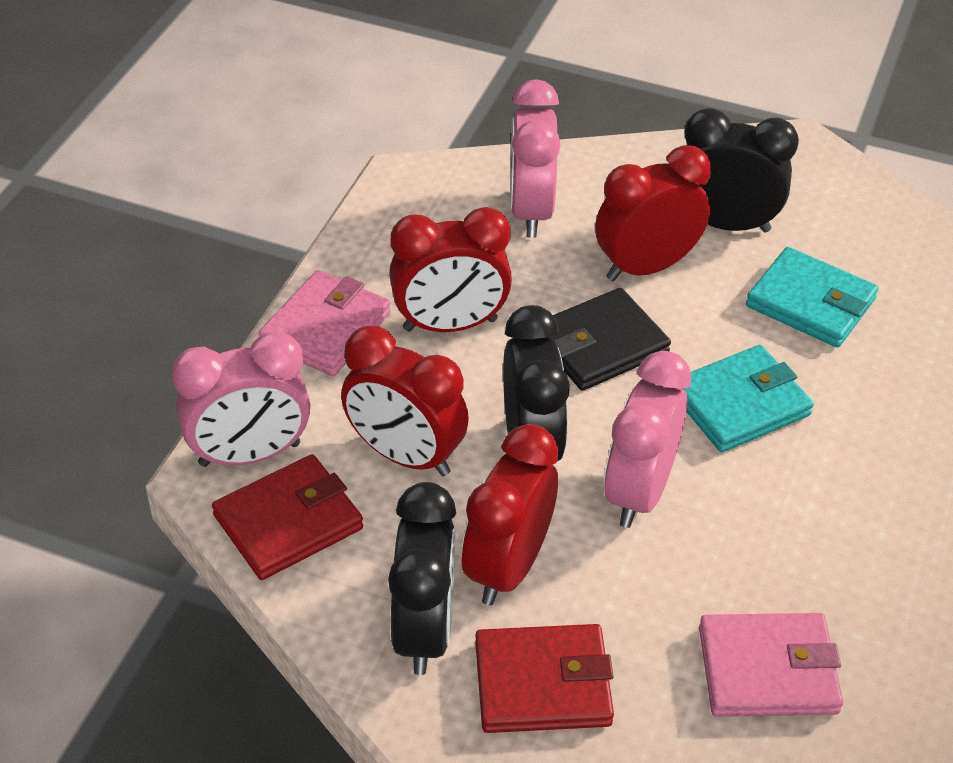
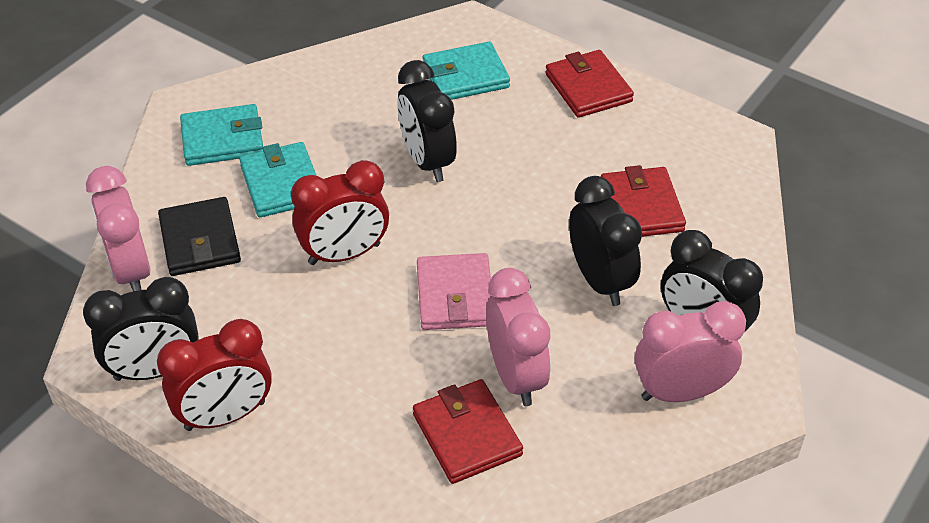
black clock: 3 -> 4
pink wallet: 2 -> 1
red clock: 4 -> 2
red wallet: 2 -> 3
turquoise wallet: 2 -> 3

